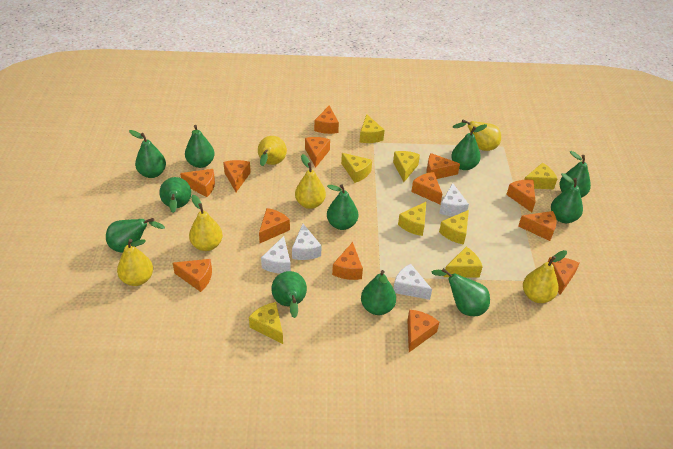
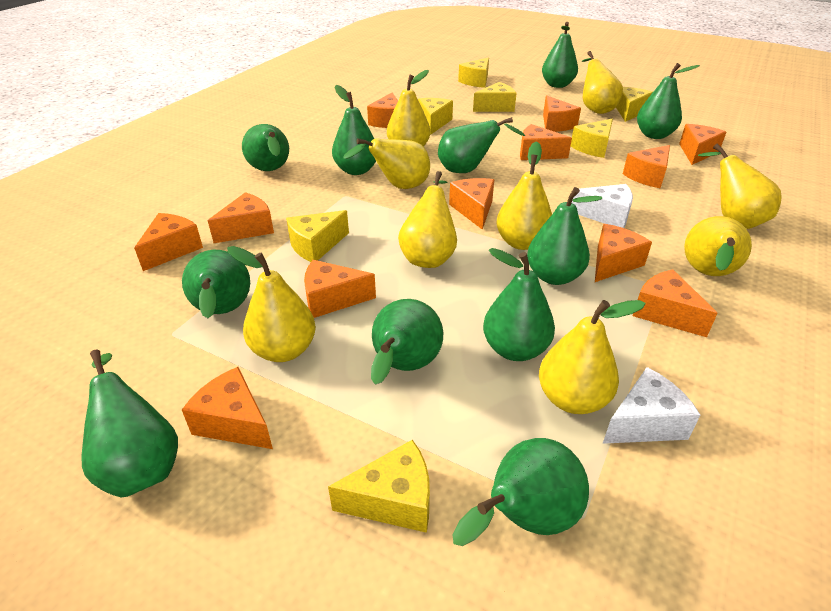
orange cheese: 13 -> 12
white cheese: 4 -> 2
yellow cheese: 8 -> 7
yellow pear: 6 -> 9

